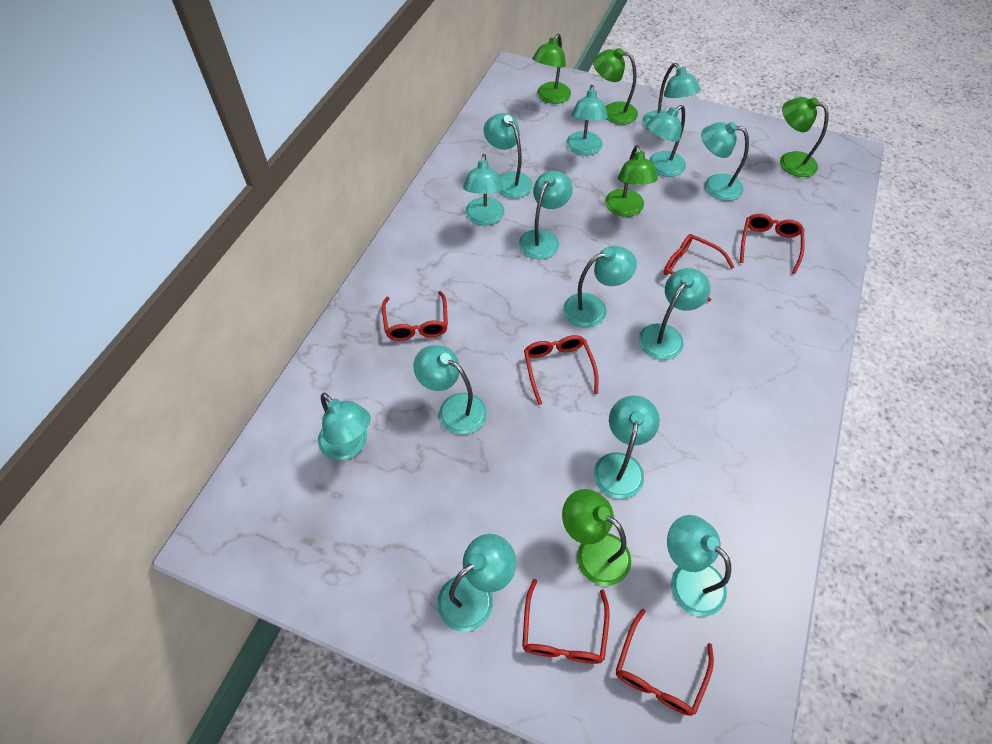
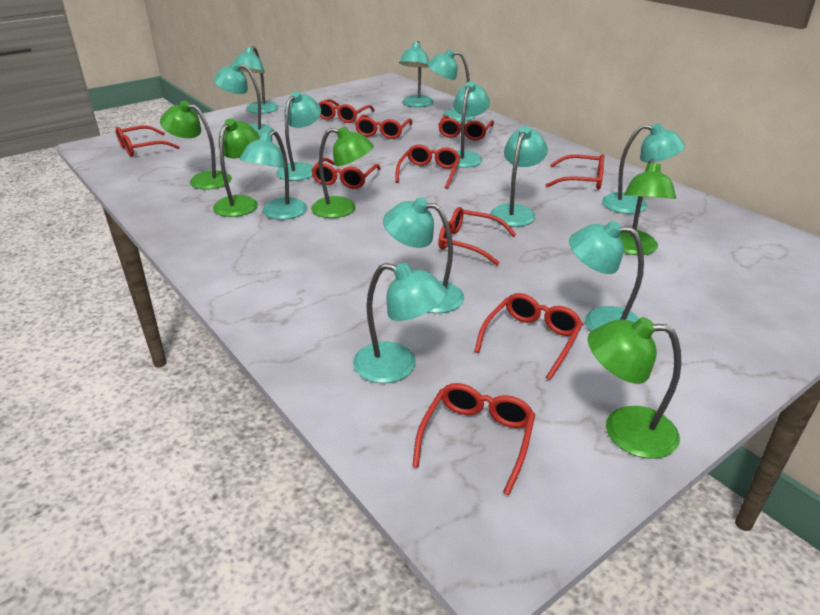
red glasses: 6 -> 10
turquoise lamp: 14 -> 12

